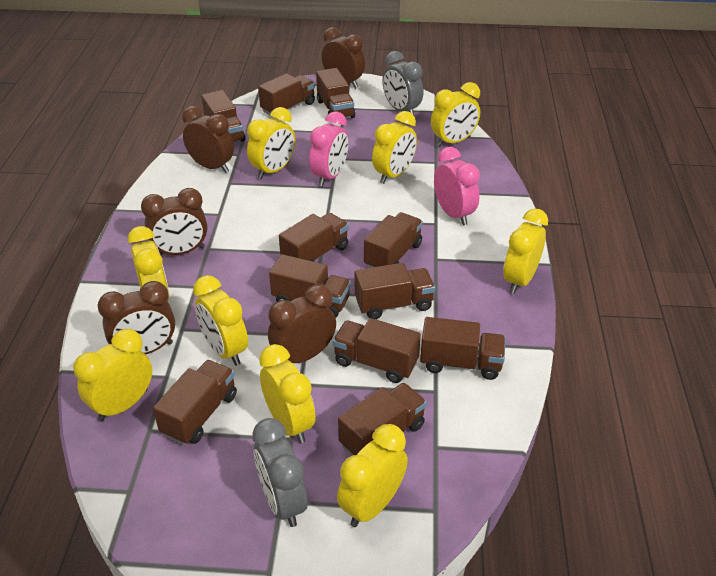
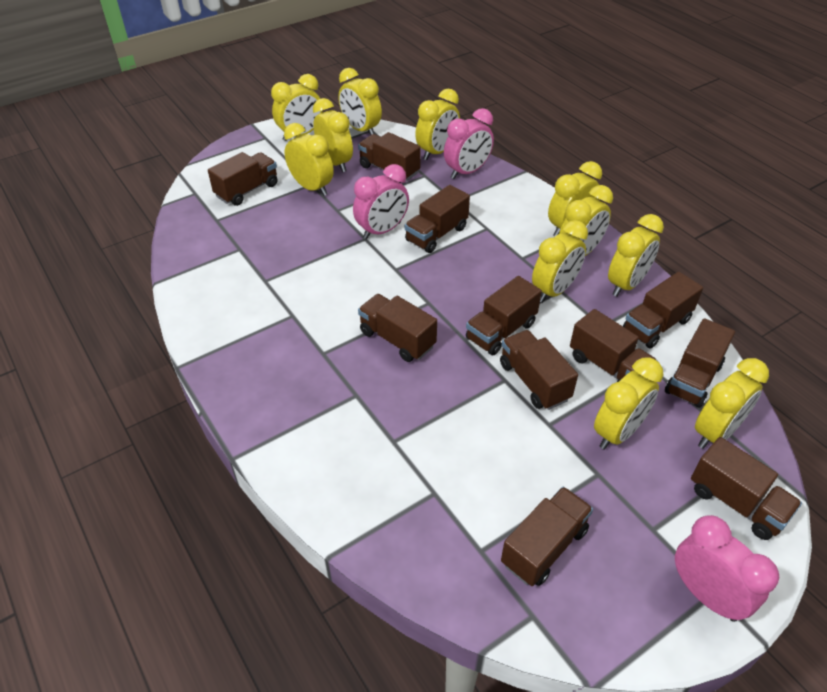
brown clock: 5 -> 0
grey clock: 2 -> 0
pink clock: 2 -> 3
yellow clock: 9 -> 11

